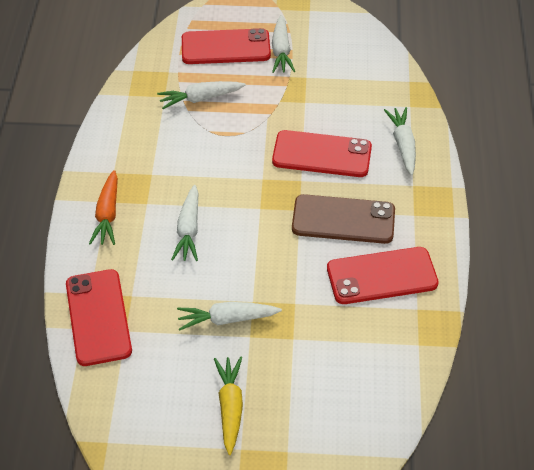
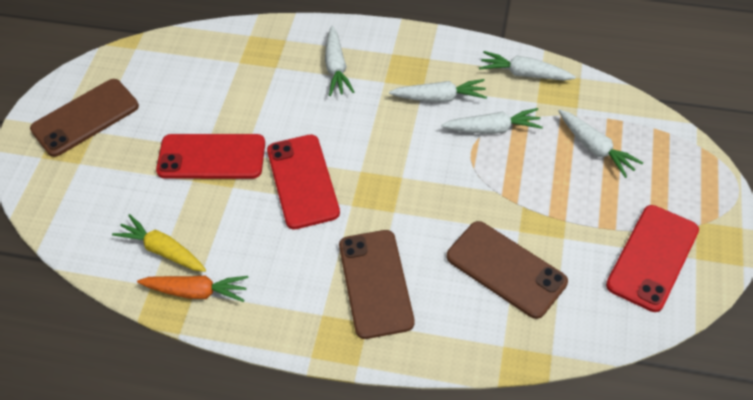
brown phone: 1 -> 3
red phone: 4 -> 3

